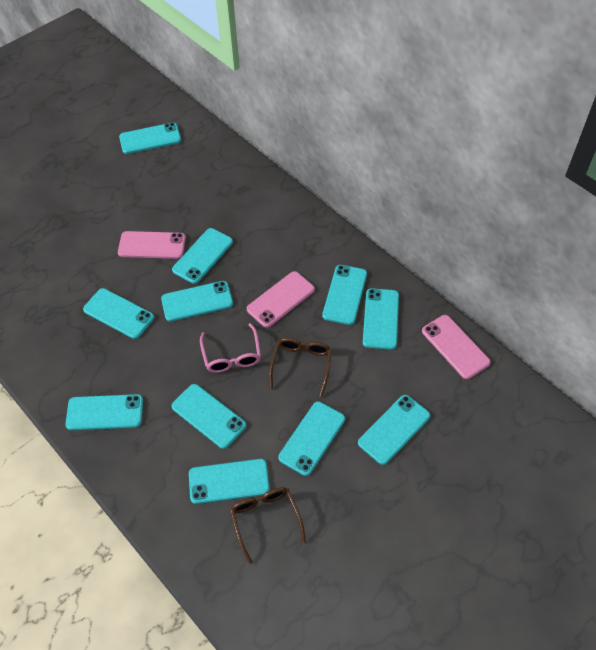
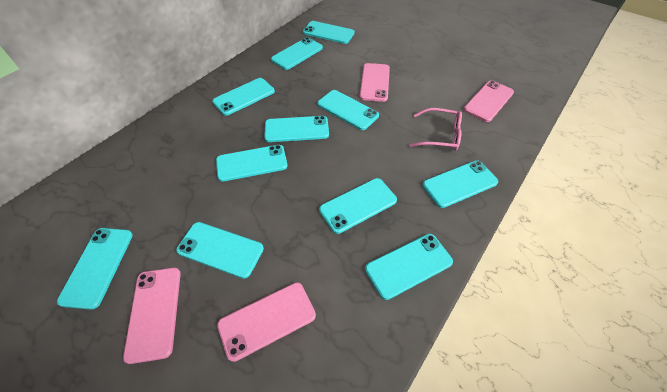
brown glasses: 2 -> 0
pink phone: 3 -> 4

